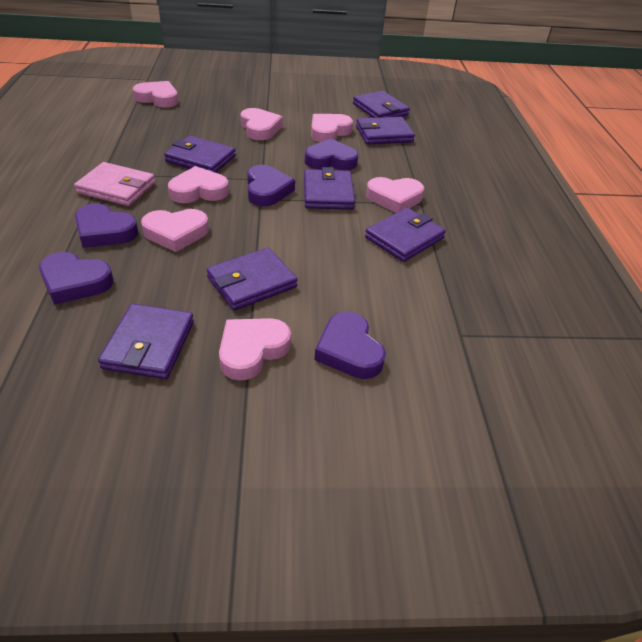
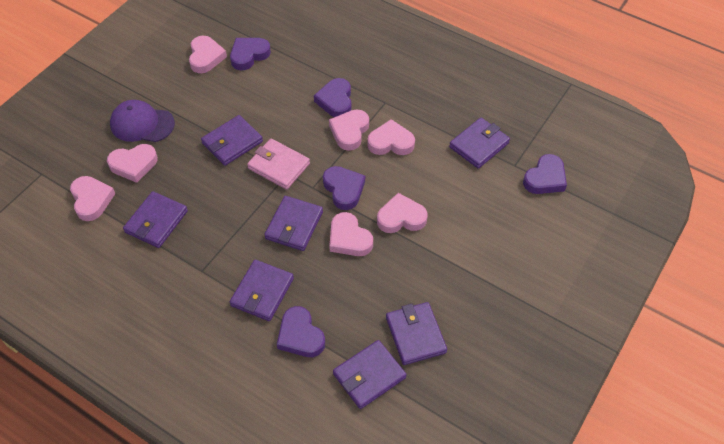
purple cap: 0 -> 1

